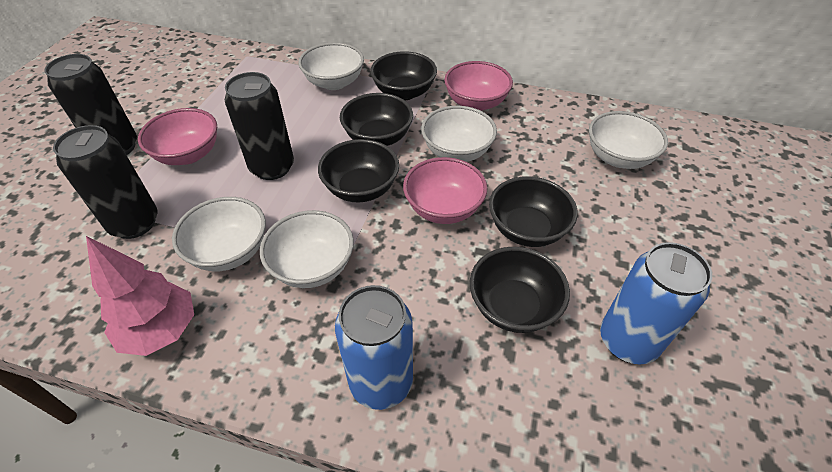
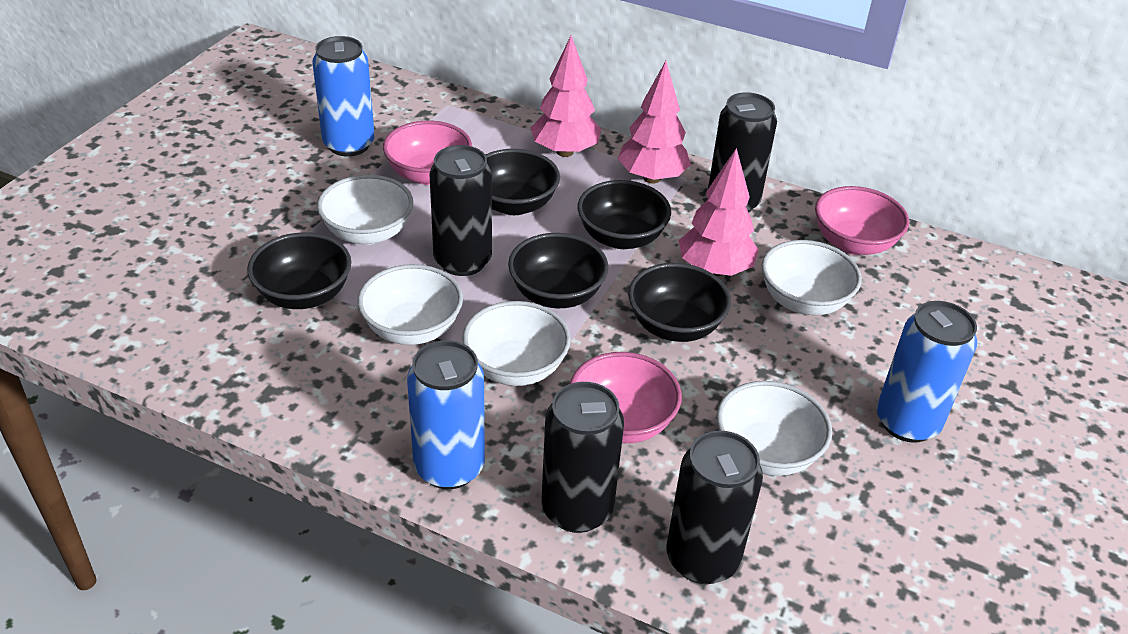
black can: 3 -> 4
blue can: 2 -> 3
pink tree: 1 -> 3

